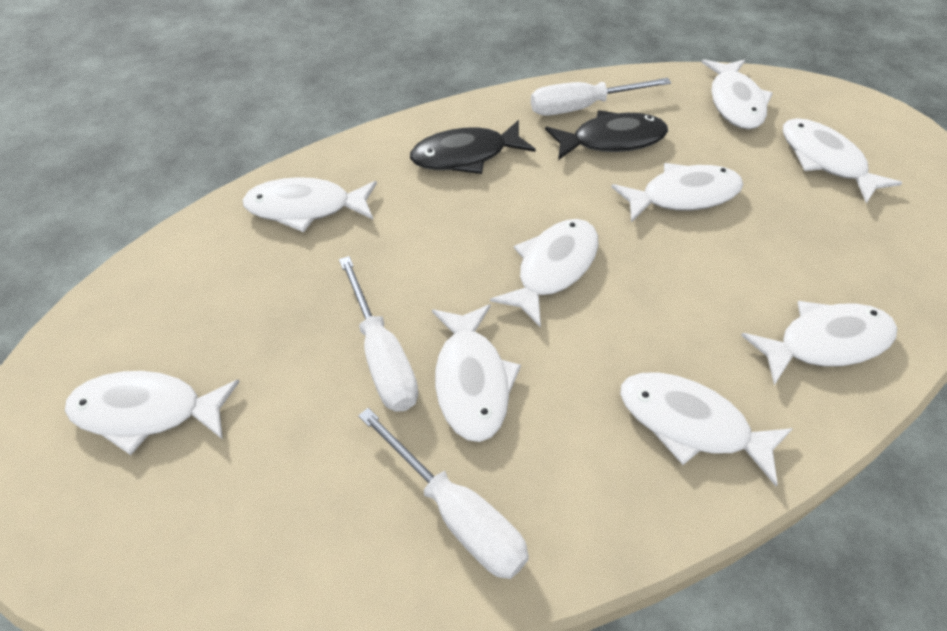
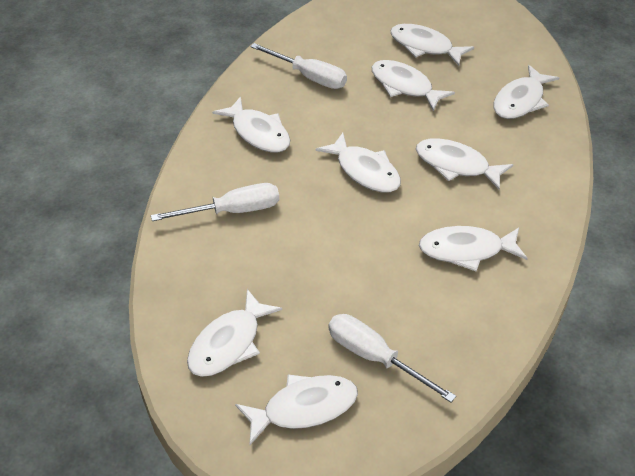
black fish: 2 -> 0

